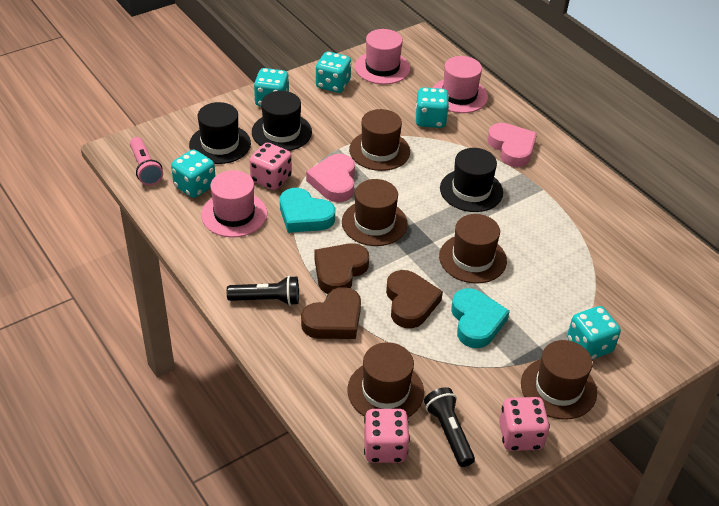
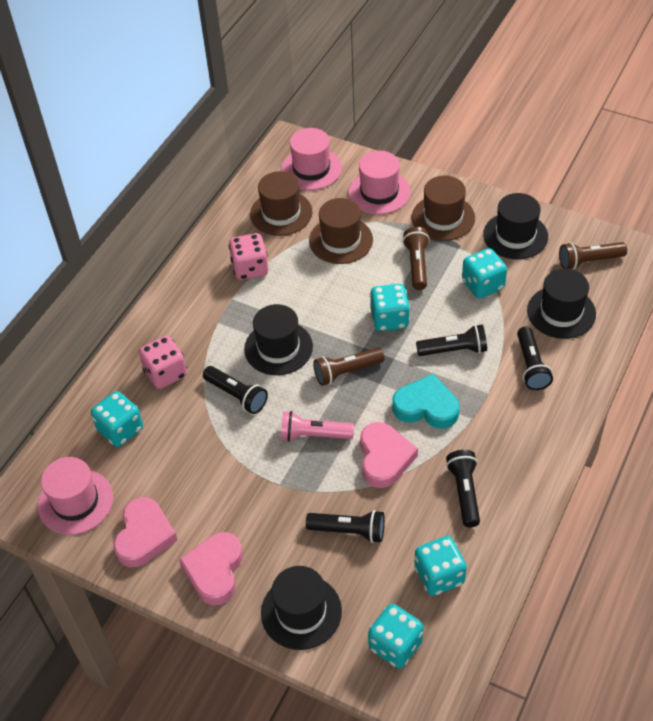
black flashlight: 2 -> 5
black hat: 3 -> 4
brown flashlight: 0 -> 3
brown hat: 5 -> 3
brown heart: 3 -> 0
pink dice: 3 -> 2
pink heart: 2 -> 3
turquoise heart: 2 -> 1

